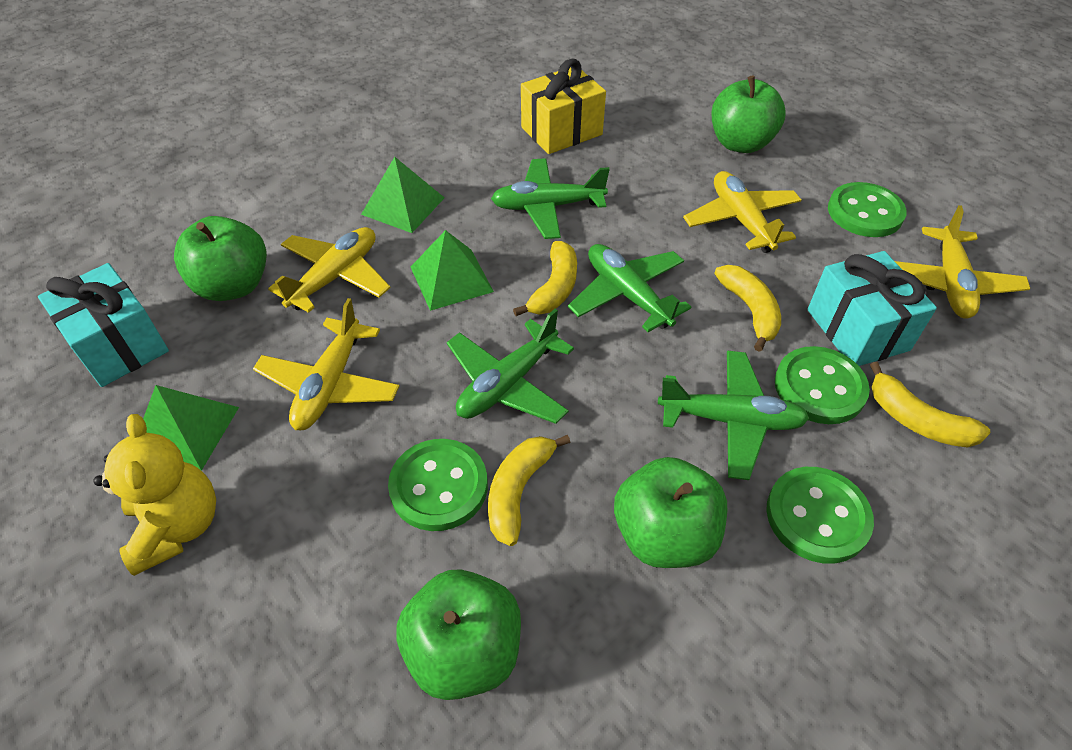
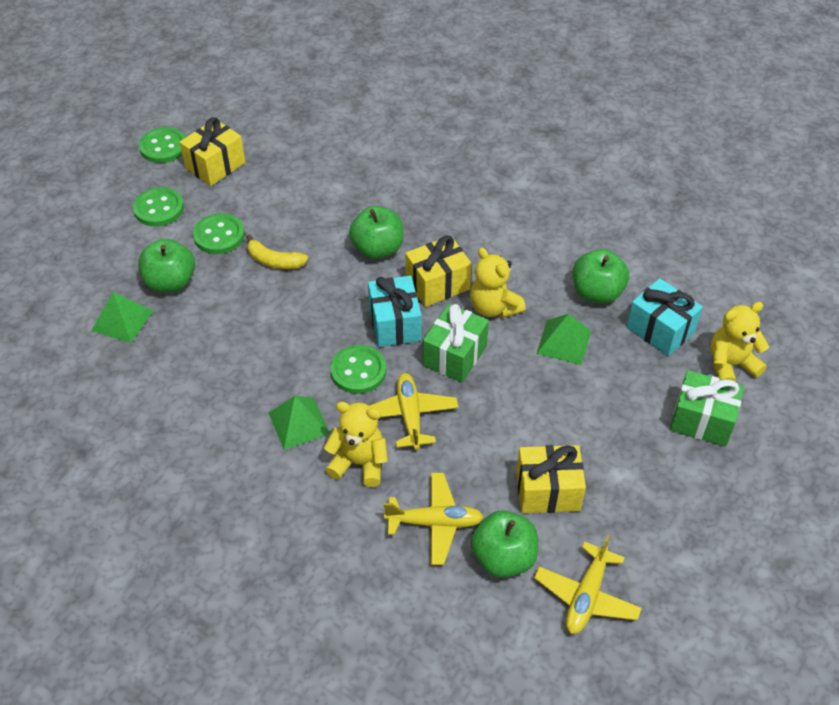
green gift: 0 -> 2
green plane: 4 -> 0
yellow banana: 4 -> 1
yellow gift: 1 -> 3
yellow plane: 4 -> 3
yellow teddy bear: 1 -> 3

